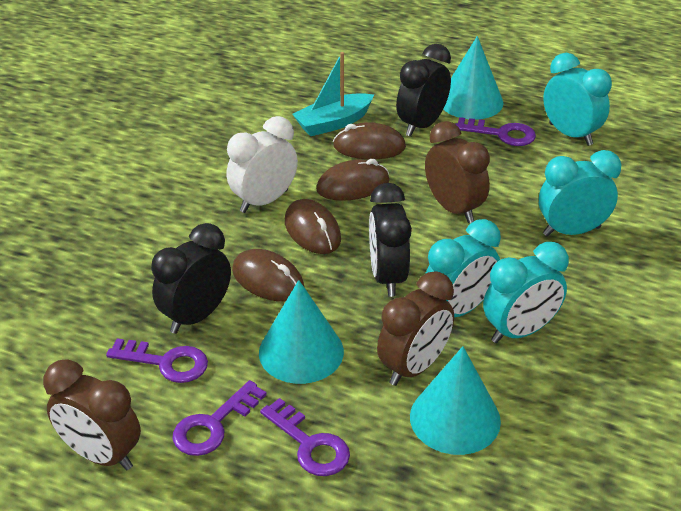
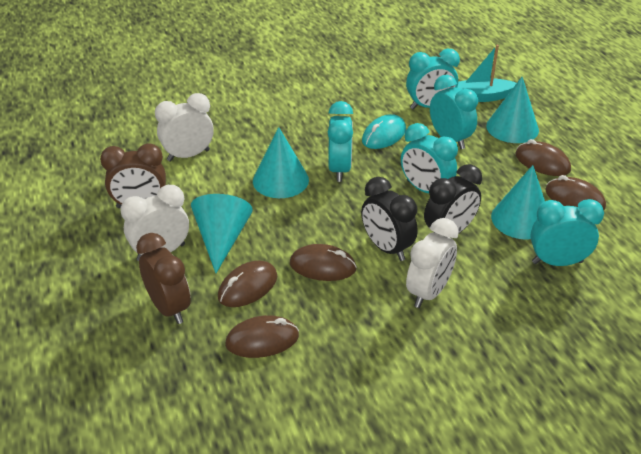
black clock: 3 -> 2
brown clock: 3 -> 2
brown mouse: 4 -> 5
purple key: 4 -> 0
turquoise clock: 4 -> 5
turquoise cone: 3 -> 4
turquoise mouse: 0 -> 1
white clock: 1 -> 3

